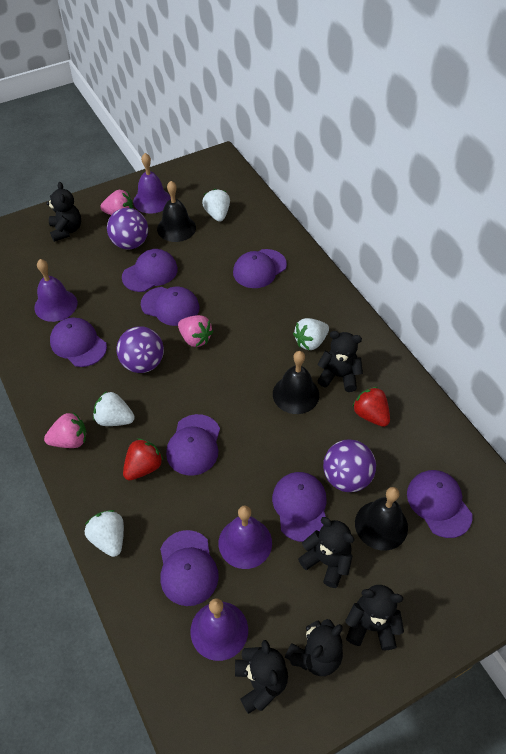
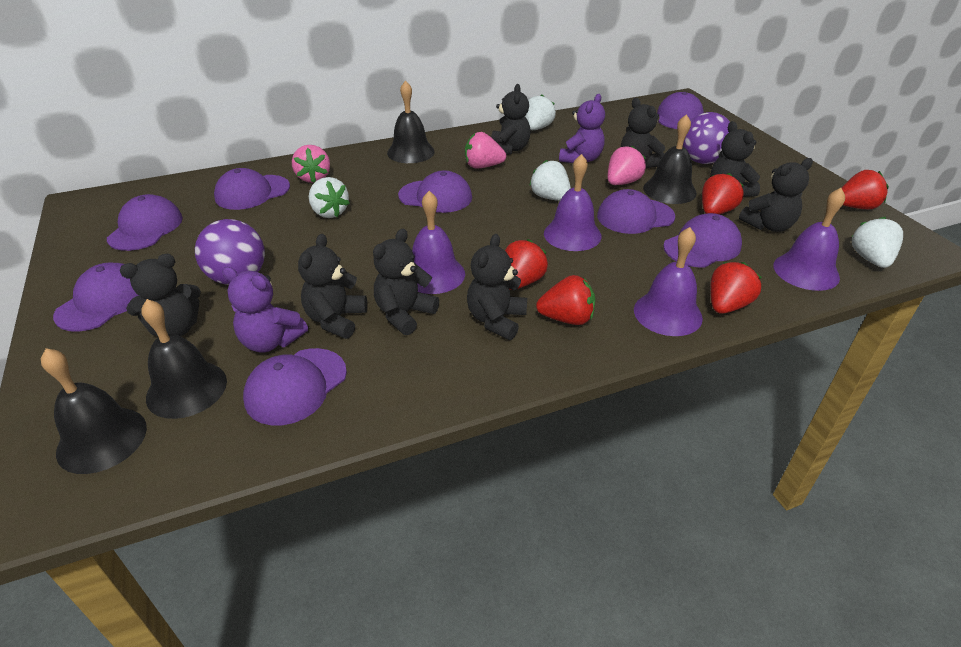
black bell: 3 -> 4
black teddy bear: 6 -> 8
purple ball: 3 -> 2
purple teddy bear: 0 -> 2
red strawberry: 2 -> 5

